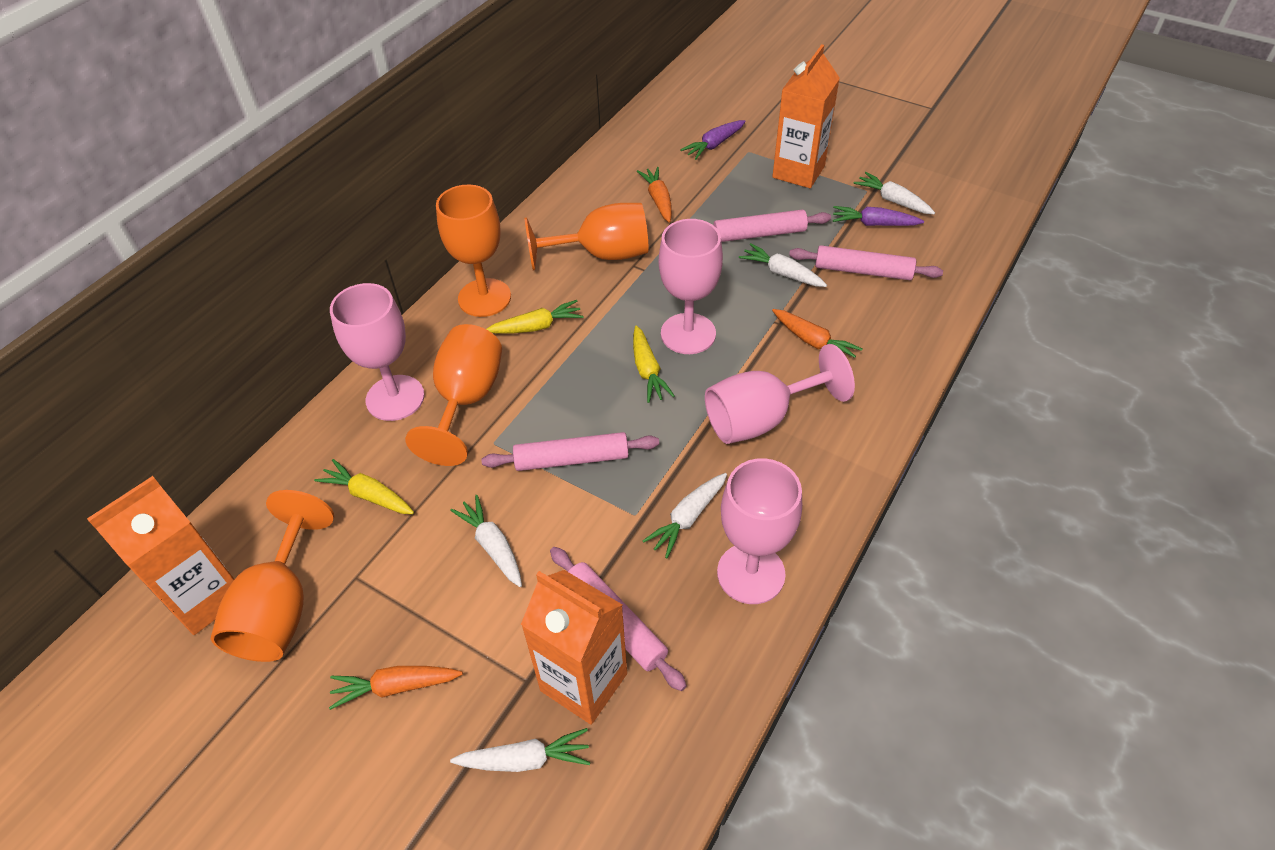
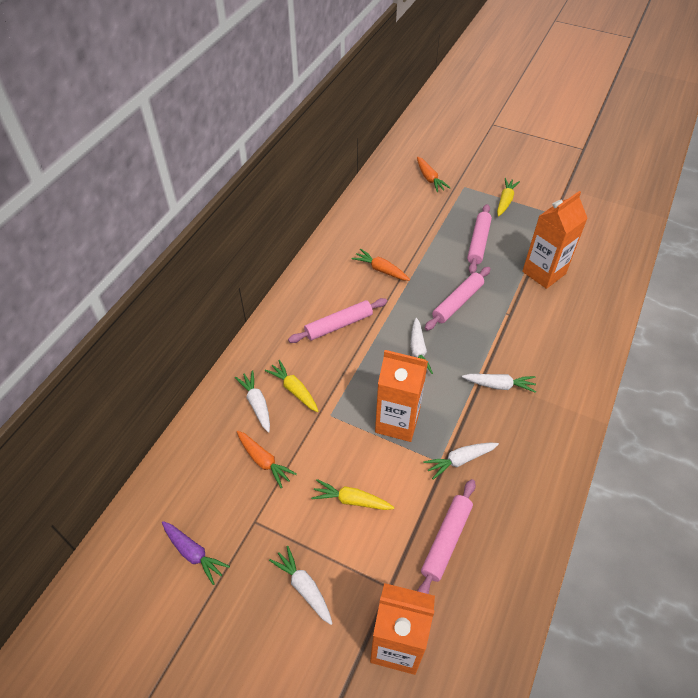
orange goblet: 4 -> 0
pink goblet: 4 -> 0
purple carrot: 2 -> 1

